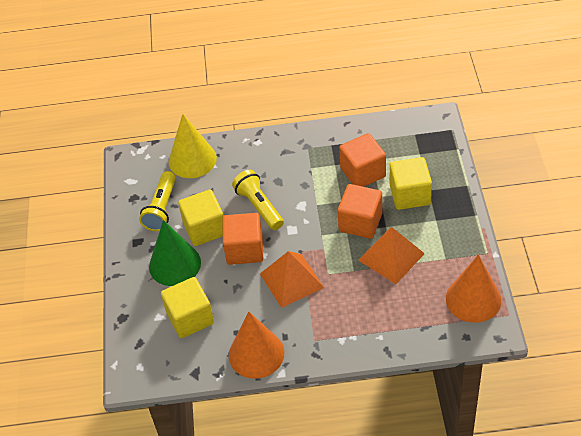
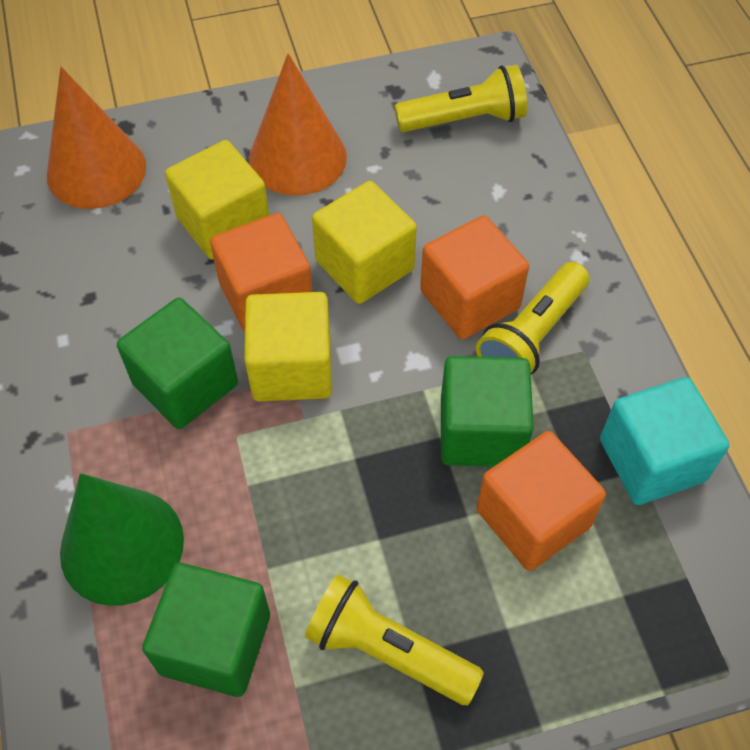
green cube: 0 -> 3
orange pyramid: 2 -> 0
turquoise cube: 0 -> 1
yellow cone: 1 -> 0
yellow flashlight: 2 -> 3

